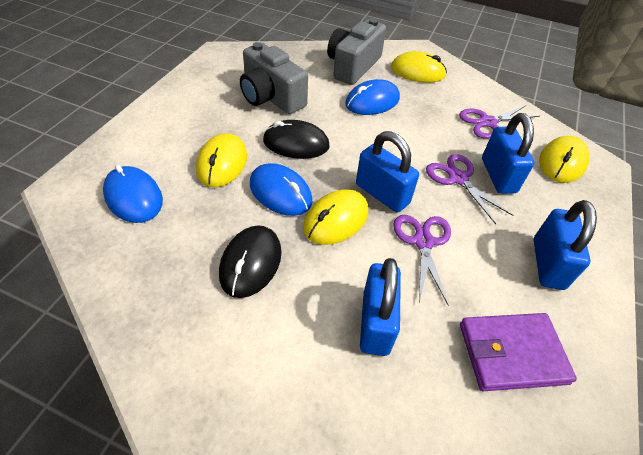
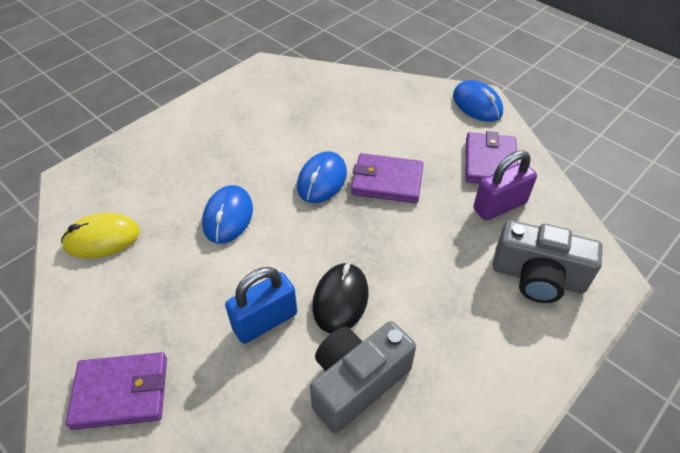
black mouse: 2 -> 1
blue padlock: 4 -> 1
purple padlock: 0 -> 1
purple scissors: 3 -> 0
purple wallet: 1 -> 3
yellow mouse: 4 -> 1

